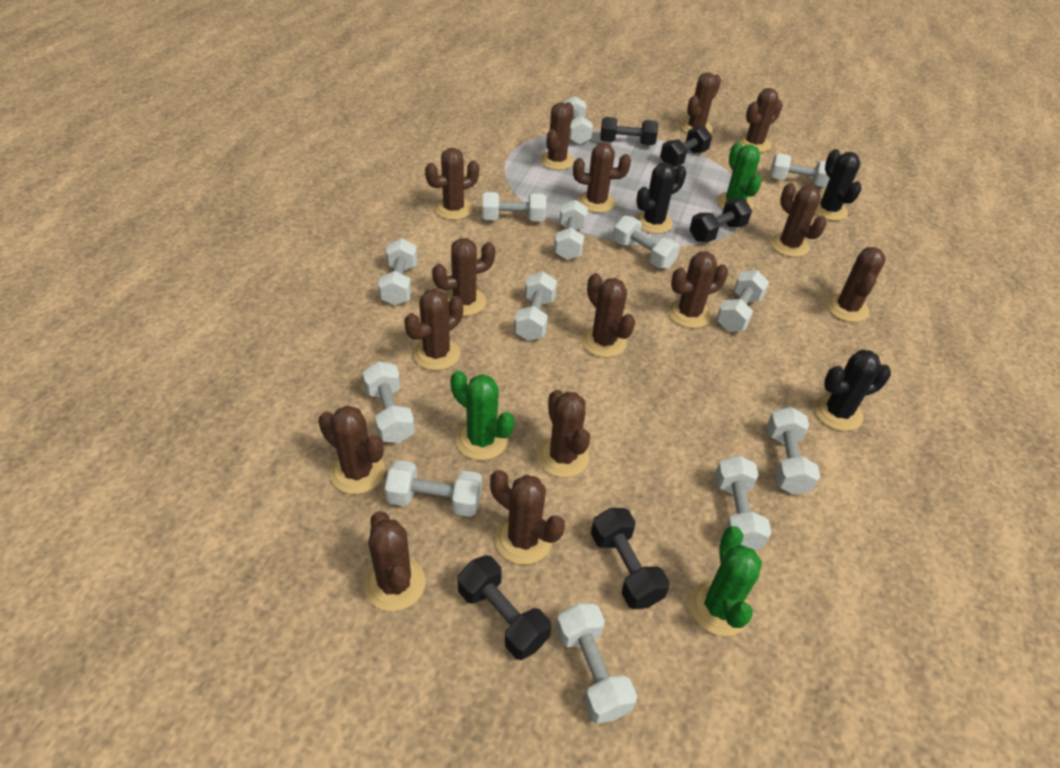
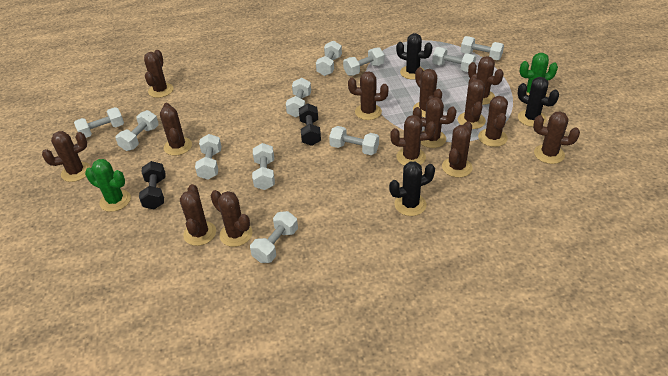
black dumbbell: 5 -> 2
brown cactus: 15 -> 14
green cactus: 3 -> 2
white dumbbell: 13 -> 11

